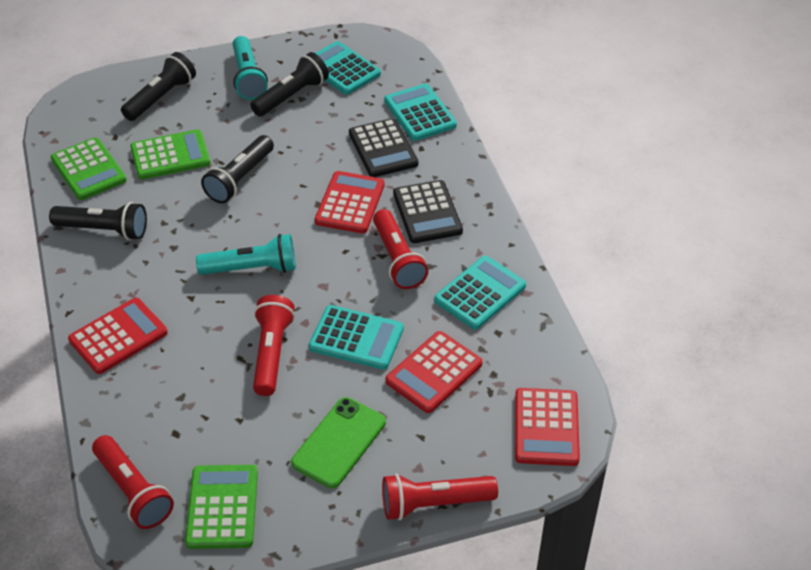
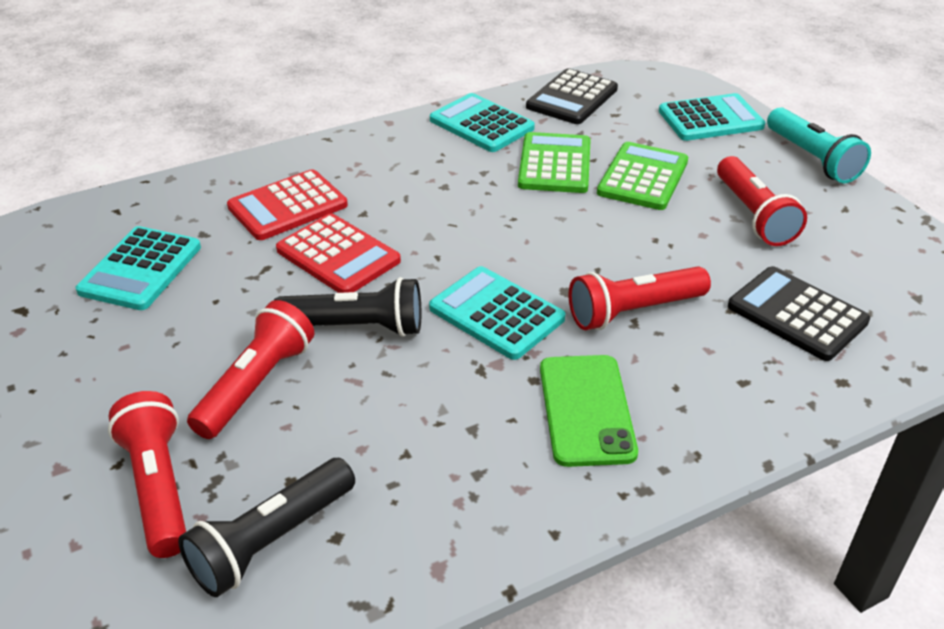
black flashlight: 4 -> 2
green calculator: 3 -> 2
red calculator: 4 -> 2
turquoise flashlight: 2 -> 1

